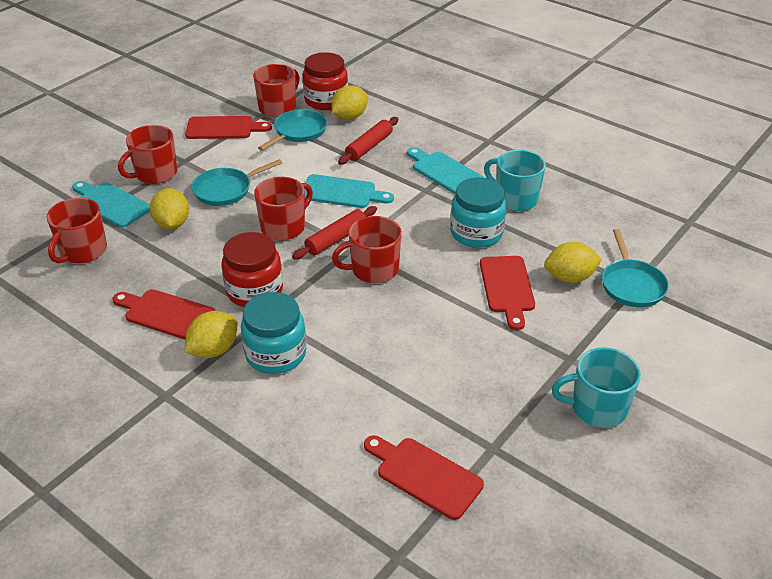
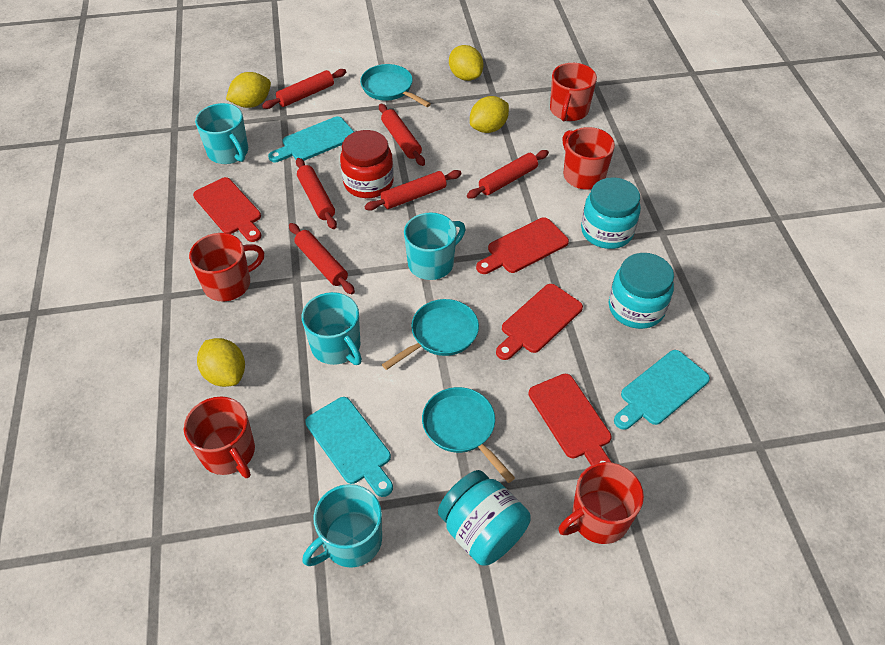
red jar: 2 -> 1
red rolling pin: 2 -> 6
turquoise jar: 2 -> 3
turquoise mug: 2 -> 4

